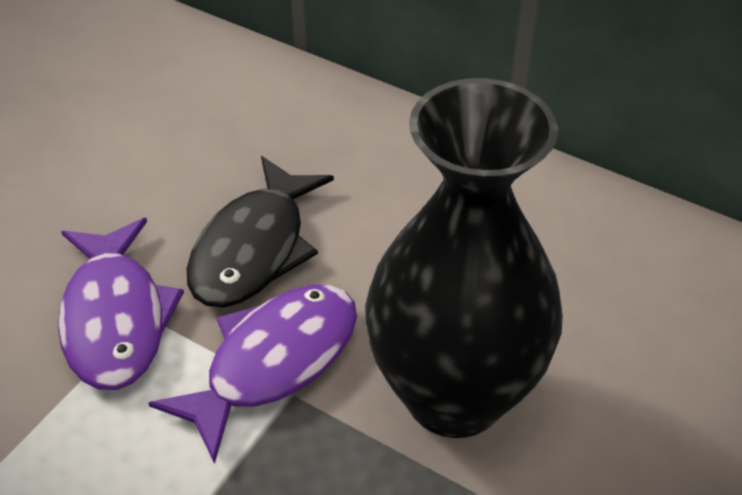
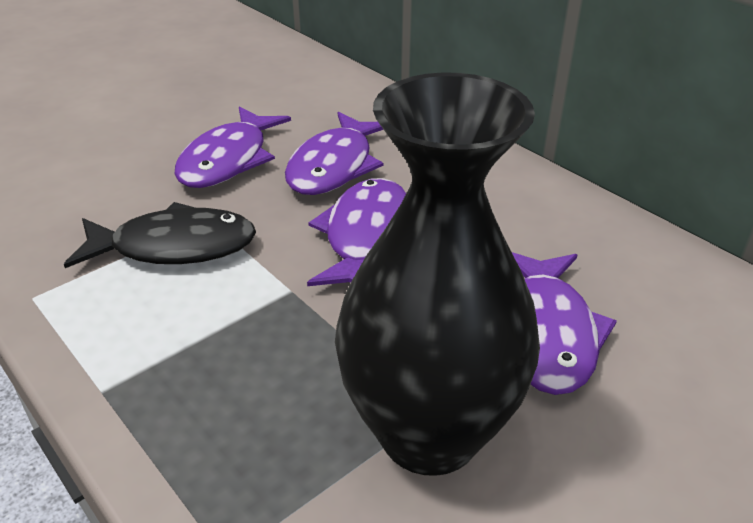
purple fish: 2 -> 4

